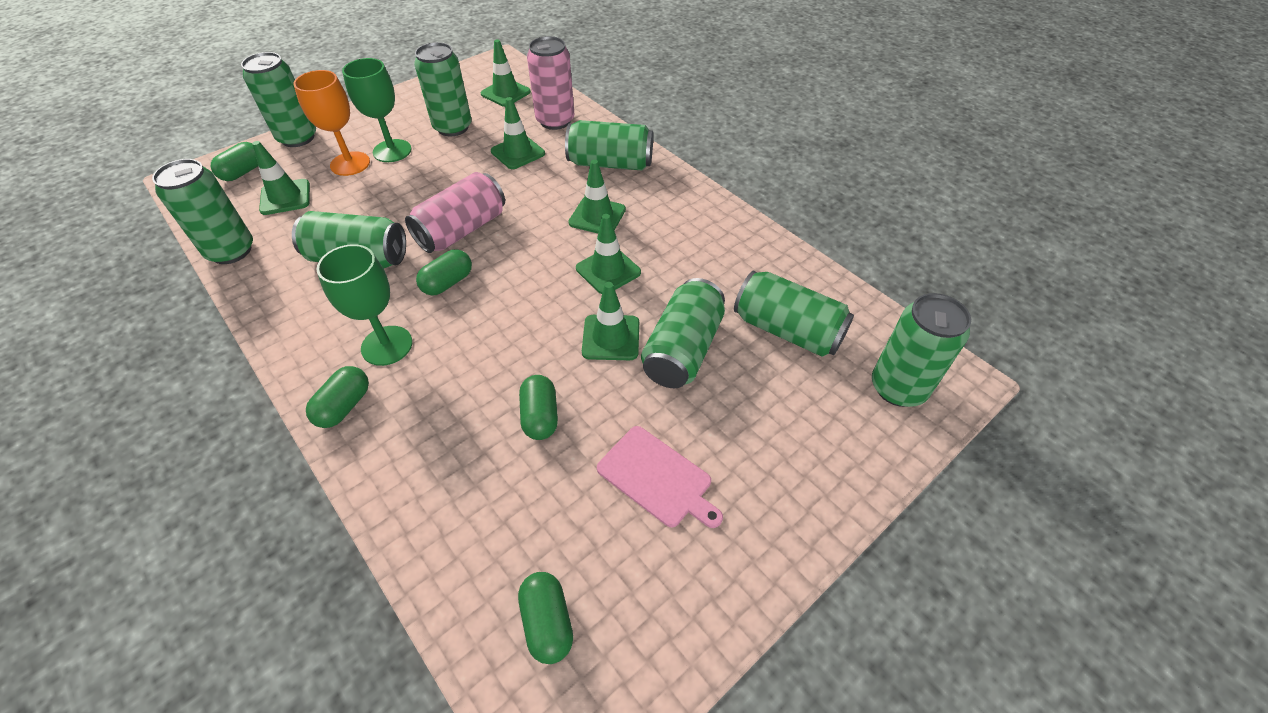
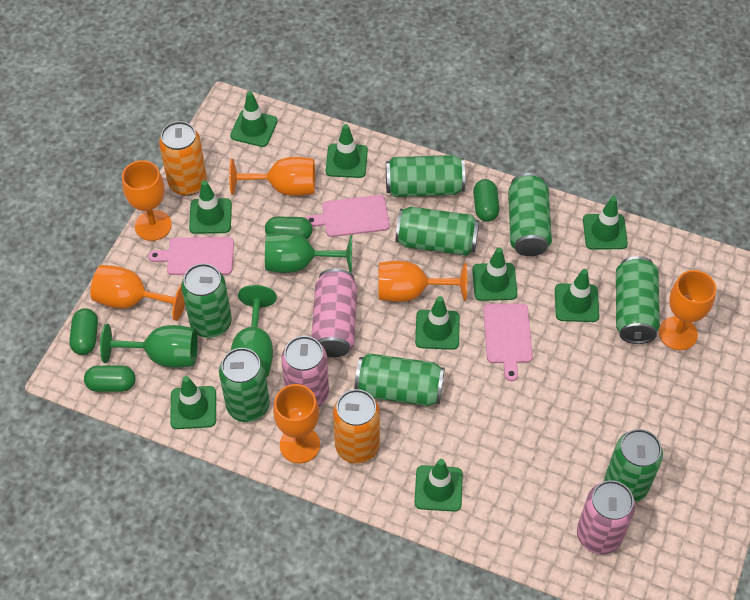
green capsule: 5 -> 4
green goblet: 2 -> 3
green traffic cone: 6 -> 9
orange can: 0 -> 2
orange goblet: 1 -> 6
pink can: 2 -> 3
pink cutting board: 1 -> 3

